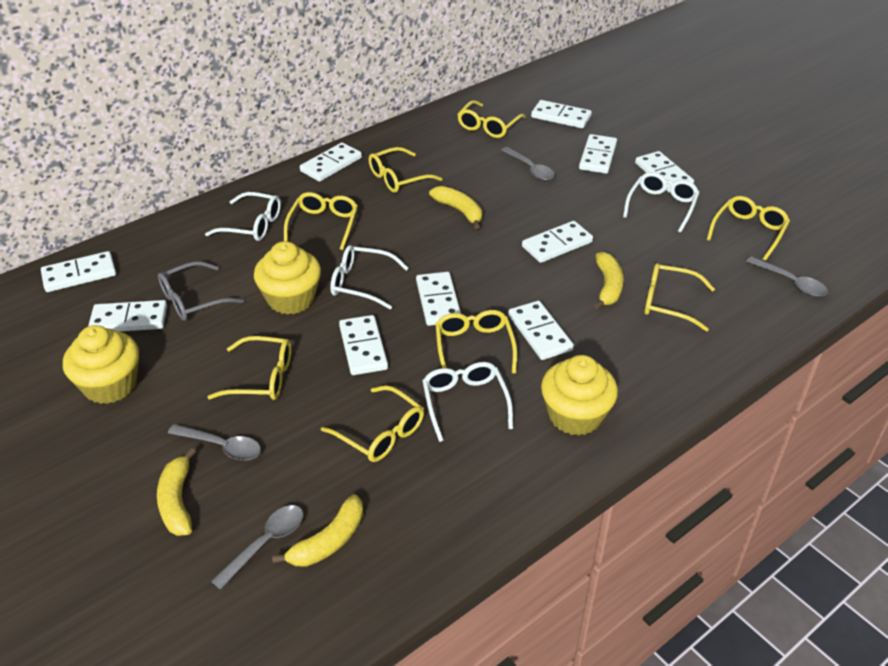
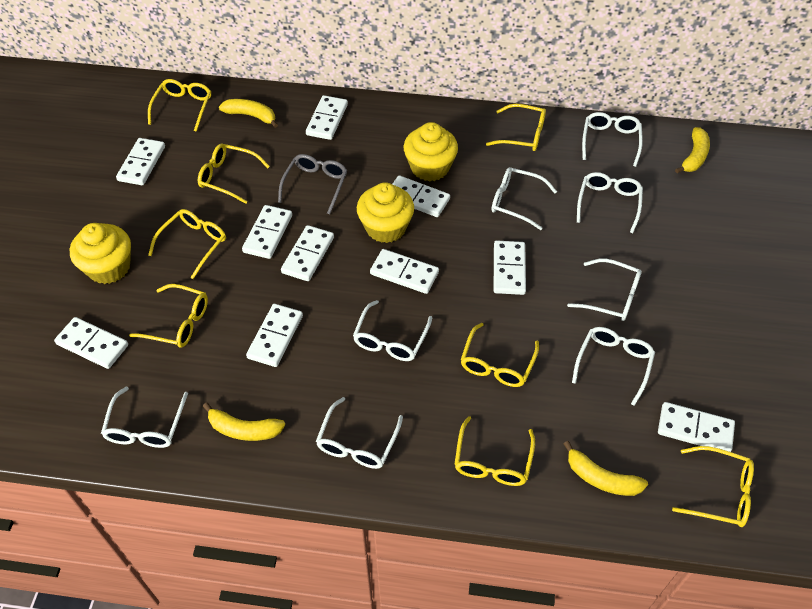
grey spoon: 4 -> 0
white glasses: 4 -> 8

